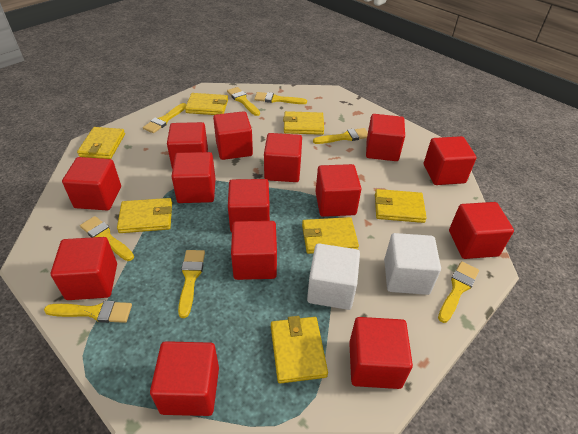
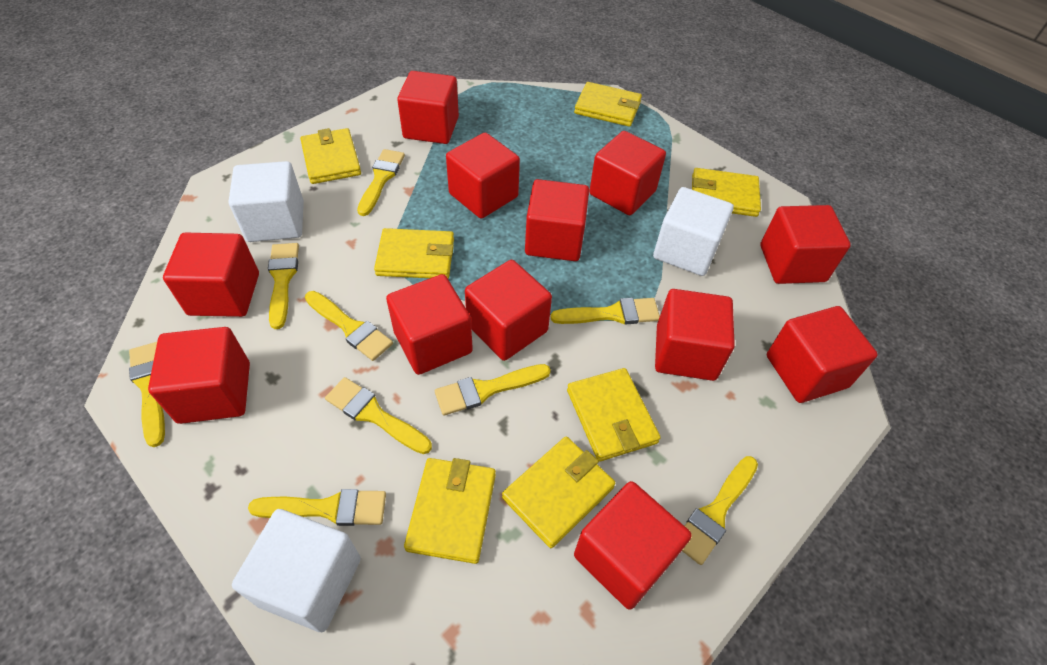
red cube: 14 -> 12
white cube: 2 -> 3
yellow brush: 8 -> 9

